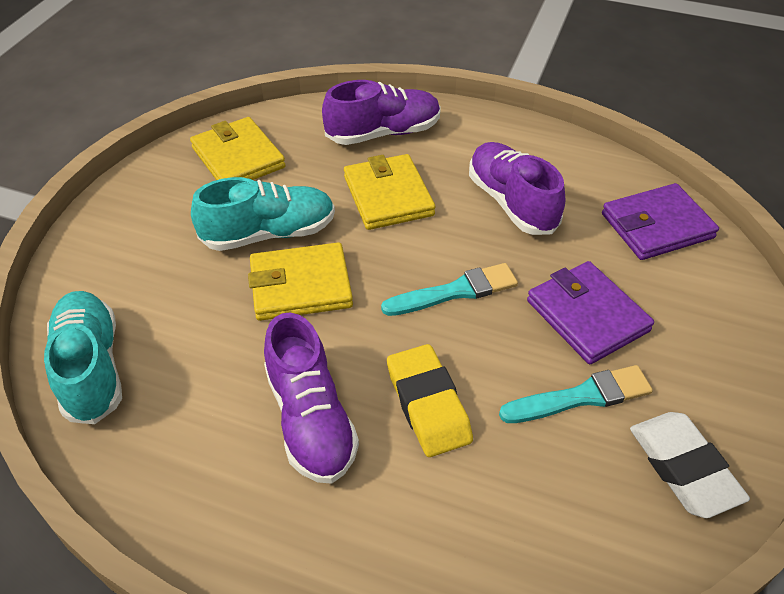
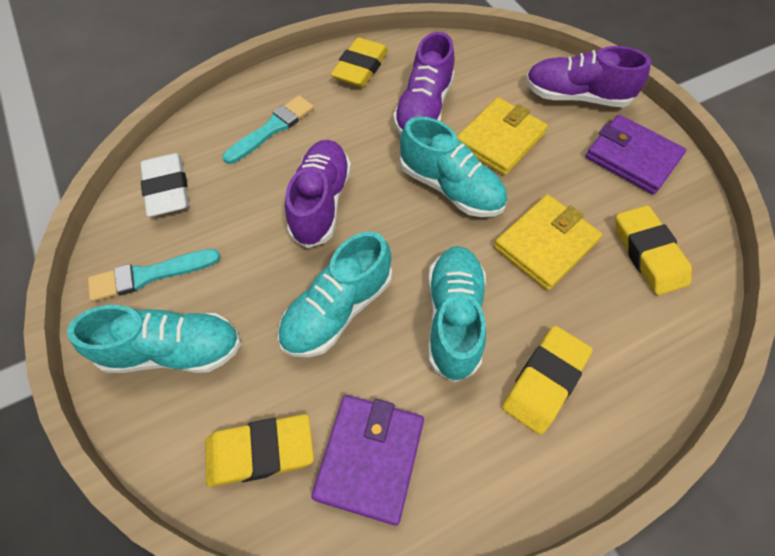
turquoise shoe: 2 -> 4
yellow eraser: 1 -> 4
yellow wallet: 3 -> 2

